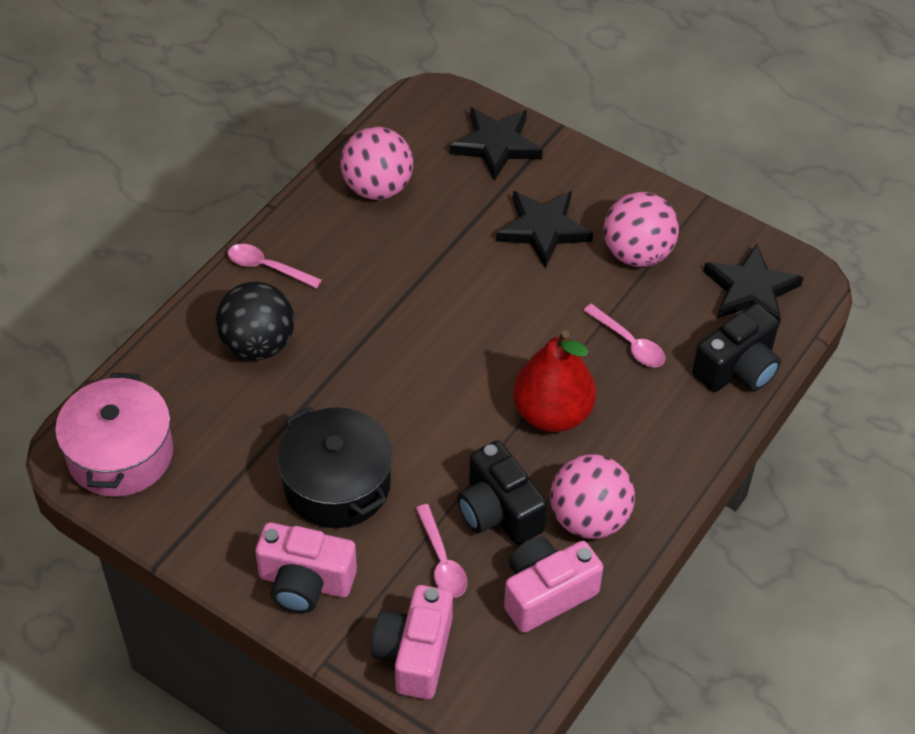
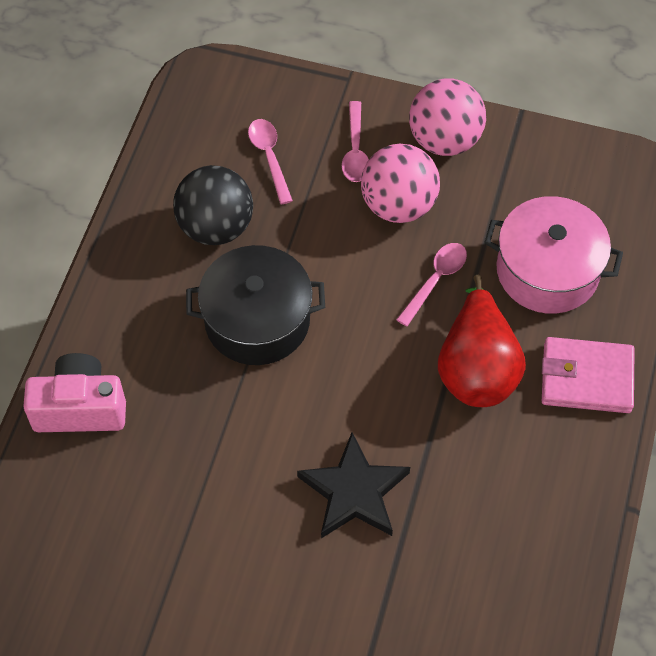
black camera: 2 -> 0
black star: 3 -> 1
pink ball: 3 -> 2
pink camera: 3 -> 1
pink wallet: 0 -> 1

